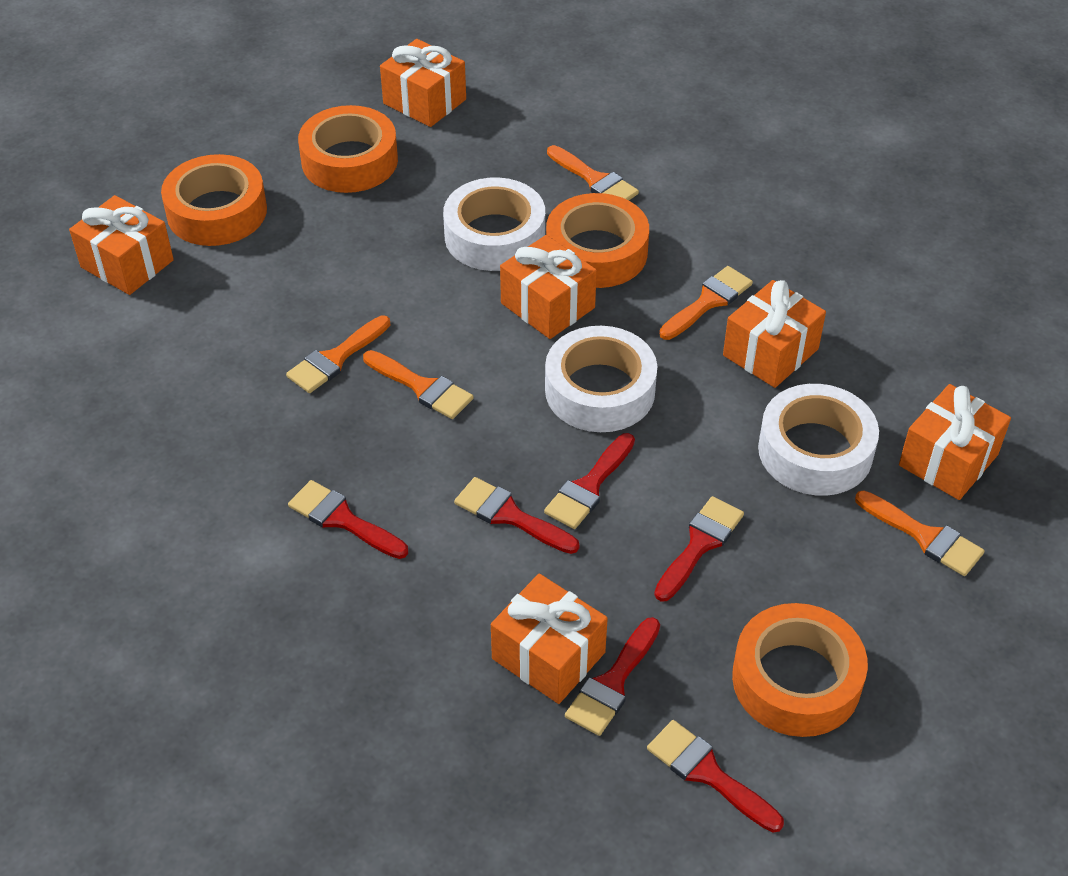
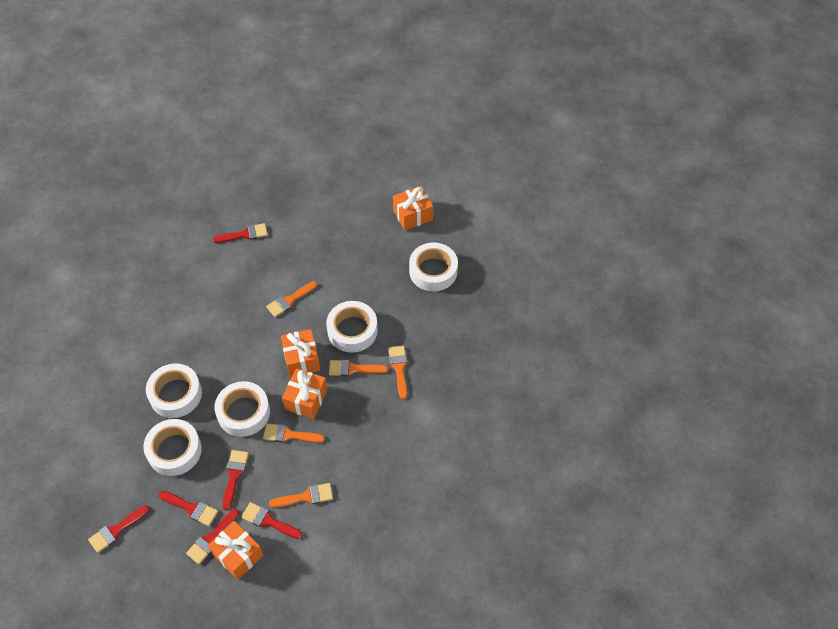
orange gift: 6 -> 4
orange tape: 4 -> 0
white tape: 3 -> 5

